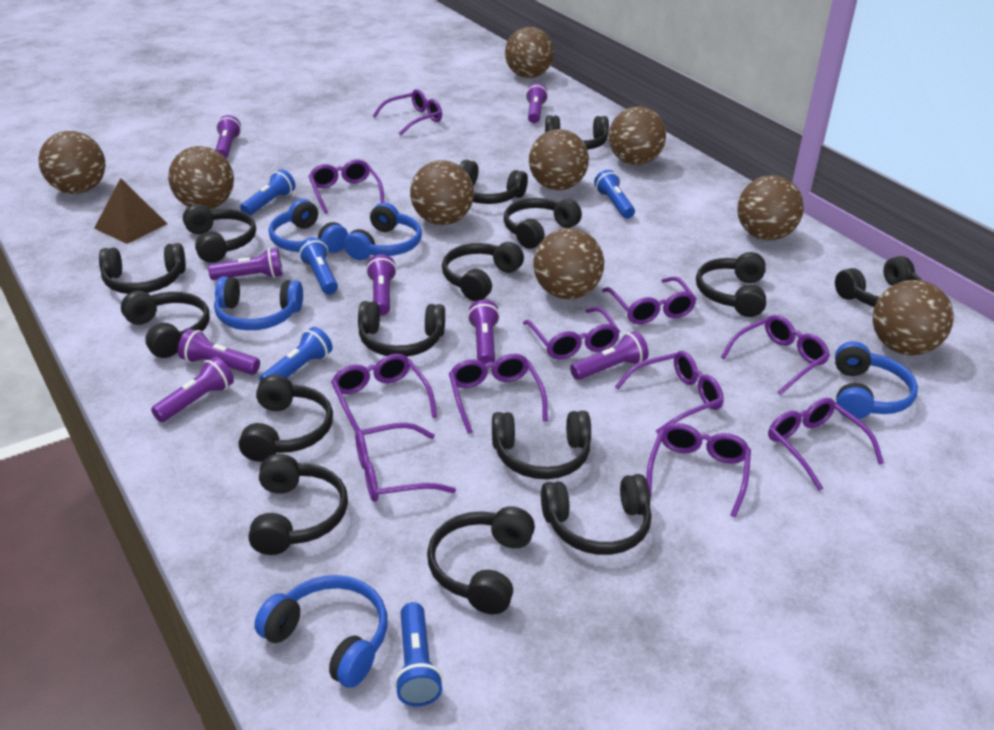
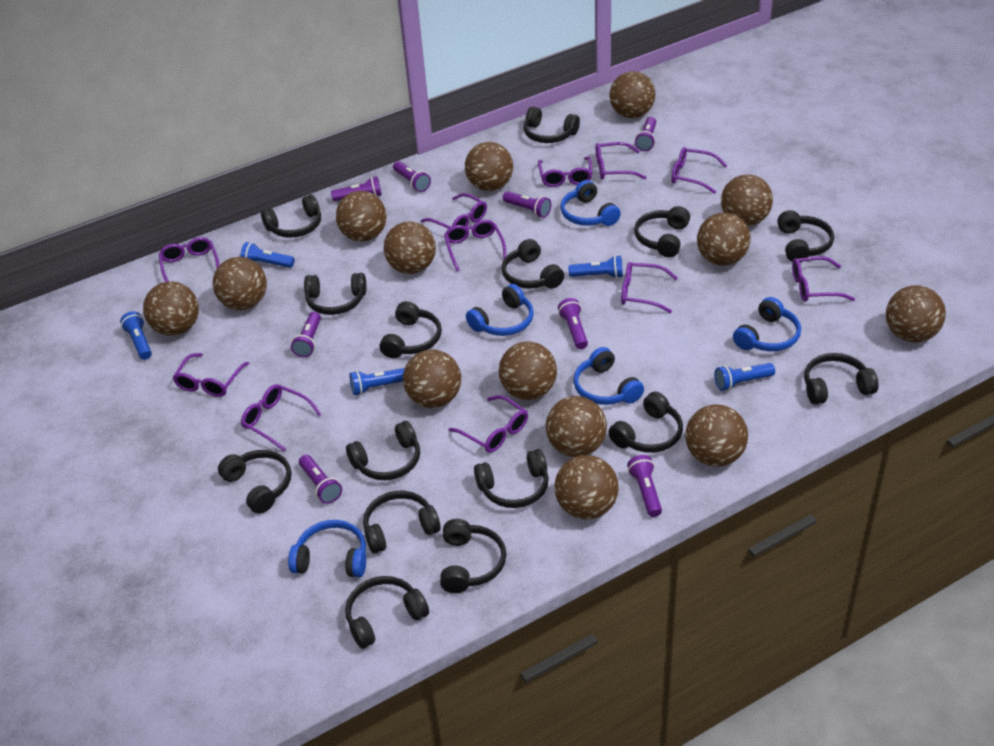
brown ball: 9 -> 14
brown pyramid: 1 -> 0

